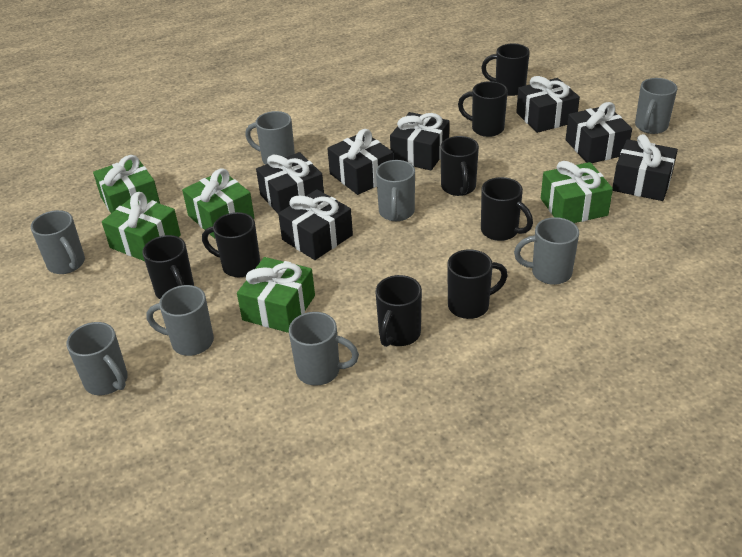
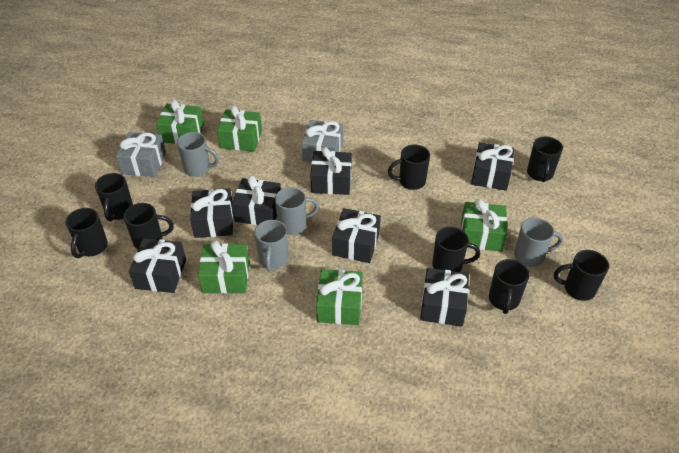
grey gift: 0 -> 2
grey mug: 8 -> 4

